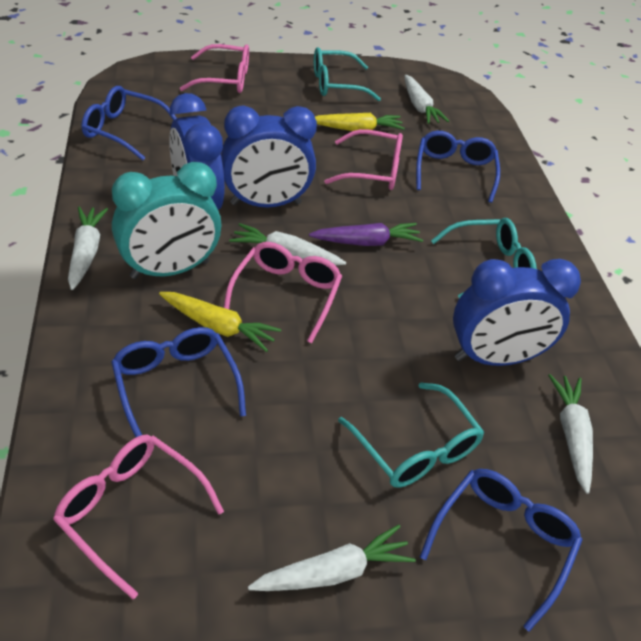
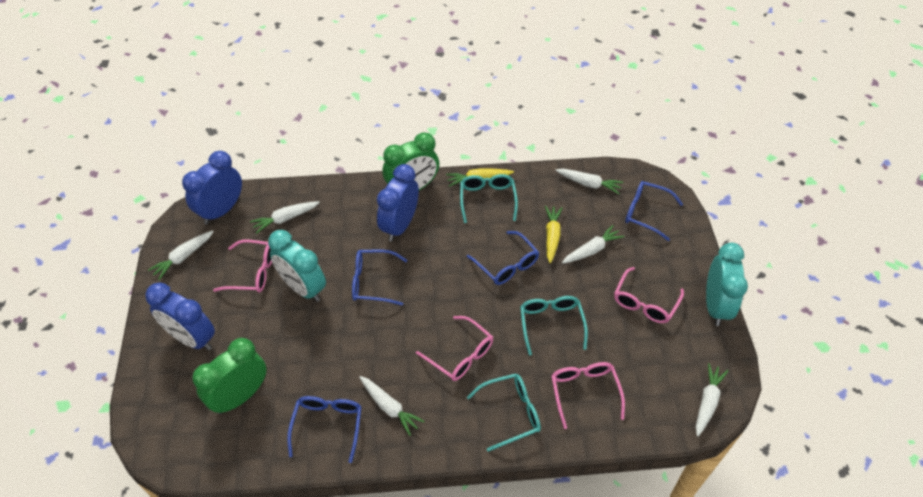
green clock: 0 -> 2
purple carrot: 1 -> 0
turquoise clock: 1 -> 2
white carrot: 5 -> 6

